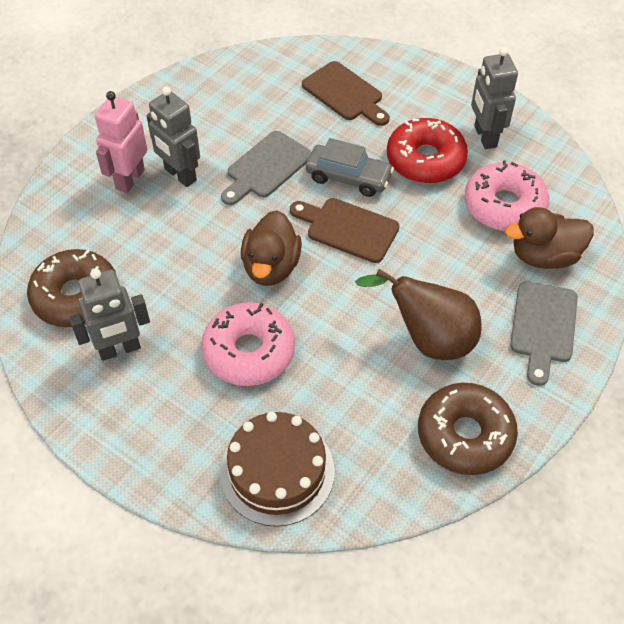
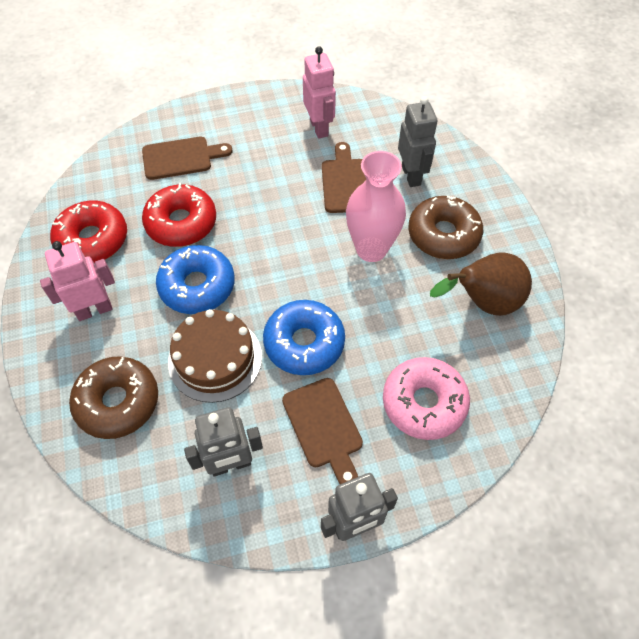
blue donut: 0 -> 2
brown cutting board: 2 -> 3
brown duck: 2 -> 0
grey car: 1 -> 0
grey cutting board: 2 -> 0
pink donut: 2 -> 1
pink robot: 1 -> 2
pink vase: 0 -> 1
red donut: 1 -> 2

